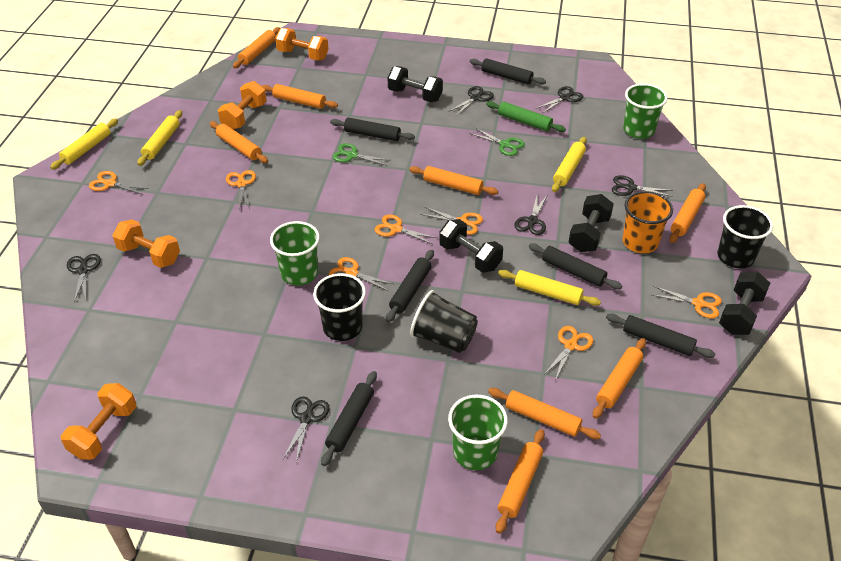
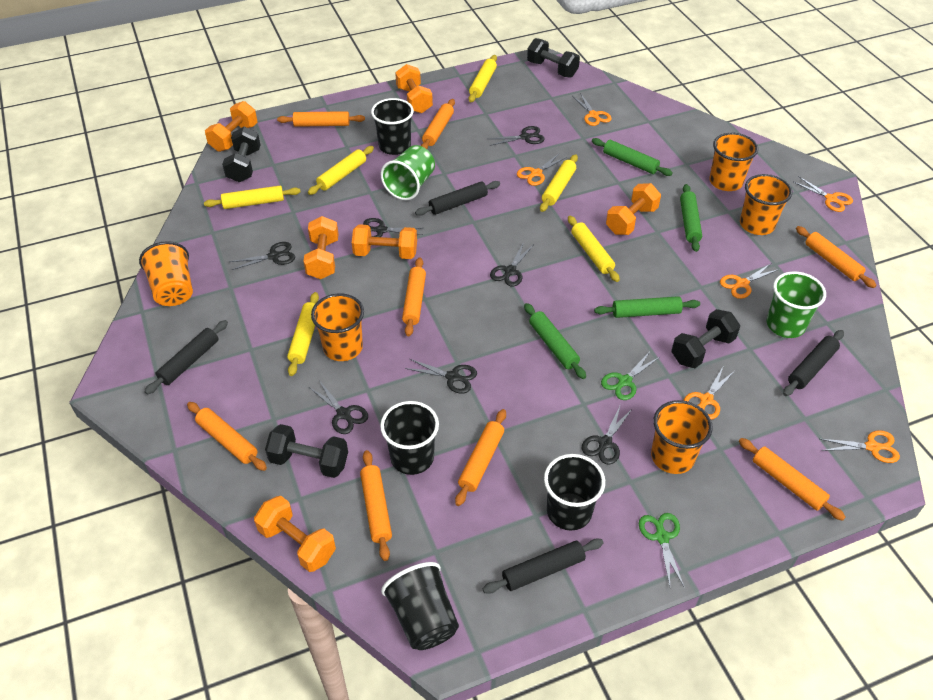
black cup: 3 -> 4
black rolling pin: 6 -> 4
black scissors: 6 -> 7
green cup: 3 -> 2
green rolling pin: 1 -> 4
orange cup: 1 -> 5
orange dumbbell: 4 -> 6
orange scissors: 7 -> 6
yellow rolling pin: 4 -> 6

